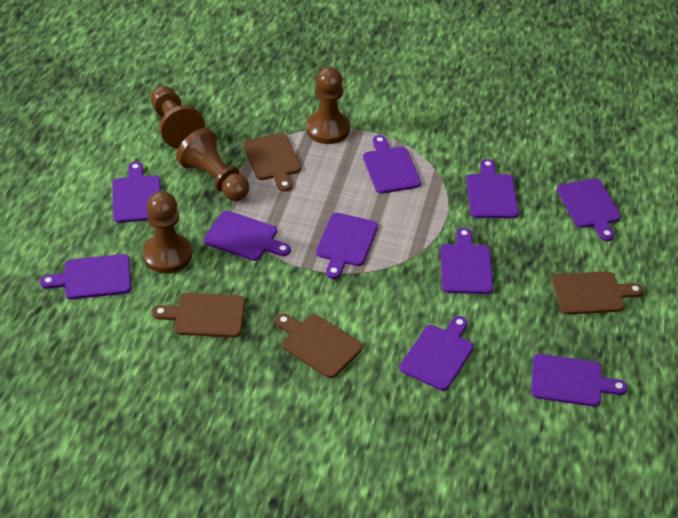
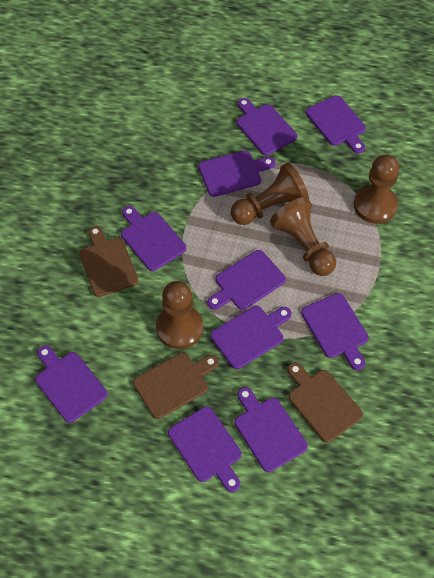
brown cutting board: 4 -> 3

